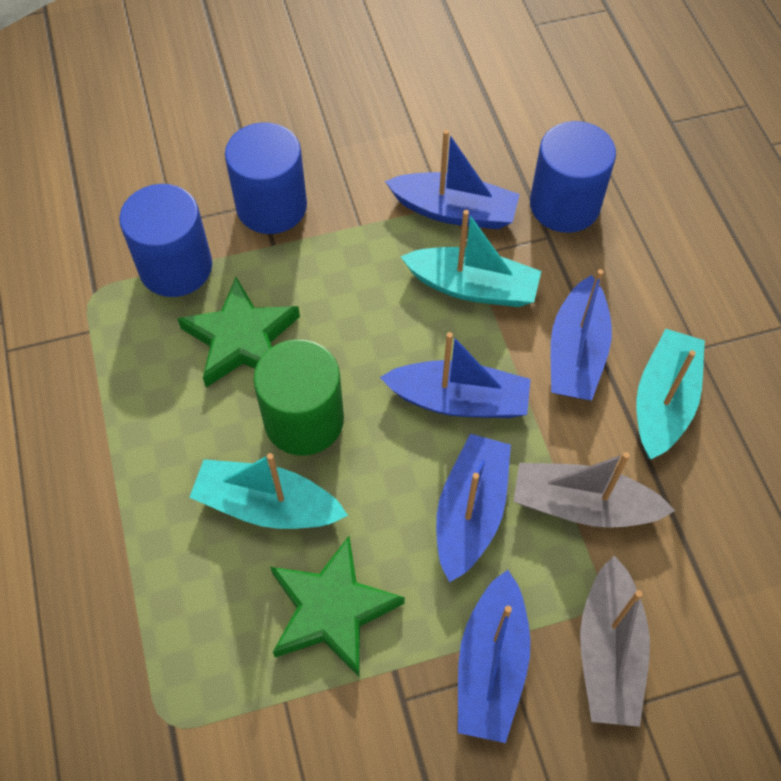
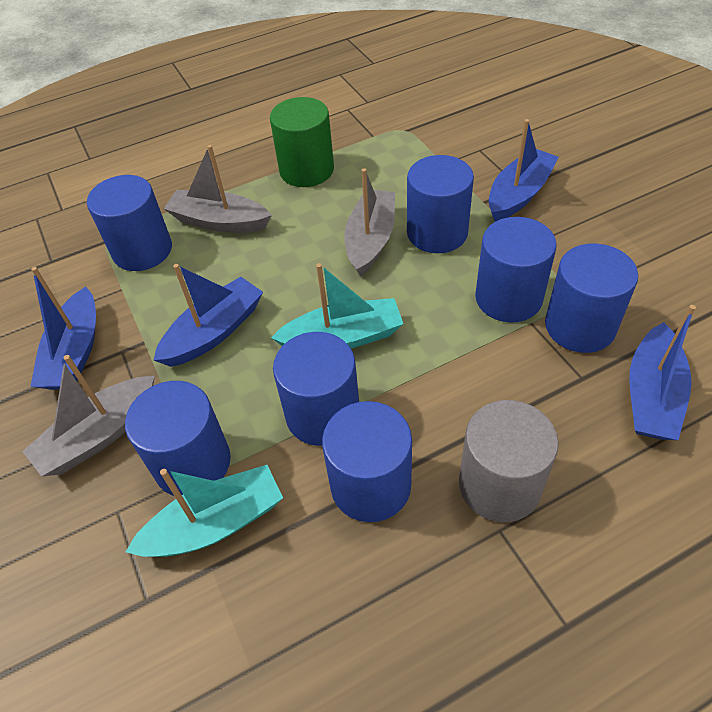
blue boat: 5 -> 4
blue cylinder: 3 -> 7
green star: 2 -> 0
grey boat: 2 -> 3
grey cylinder: 0 -> 1
turquoise boat: 3 -> 2

